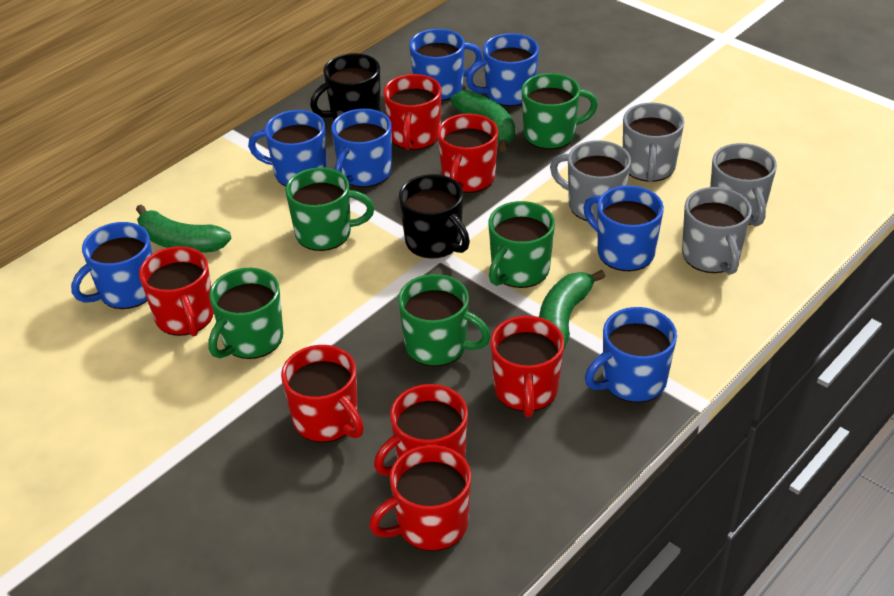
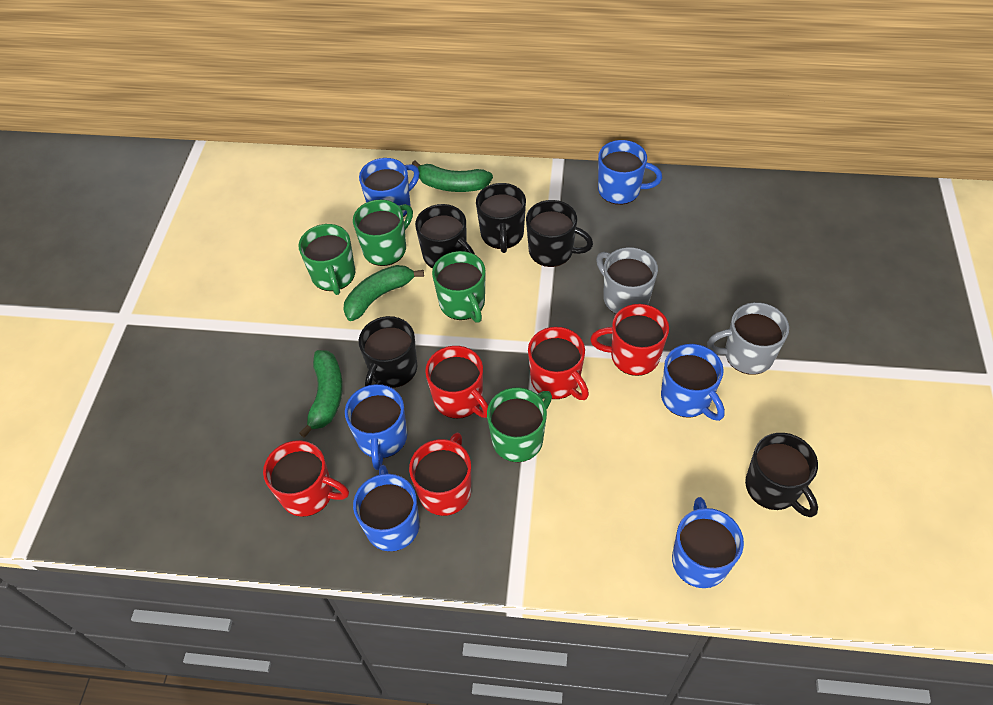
black mug: 2 -> 5
blue mug: 7 -> 6
green mug: 5 -> 4
grey mug: 4 -> 2
red mug: 7 -> 5

